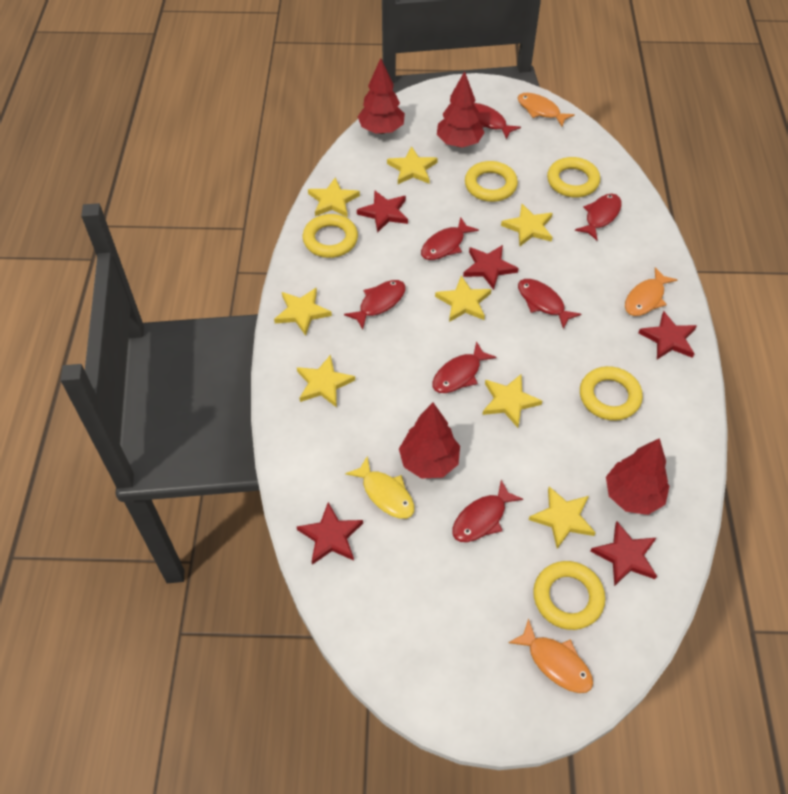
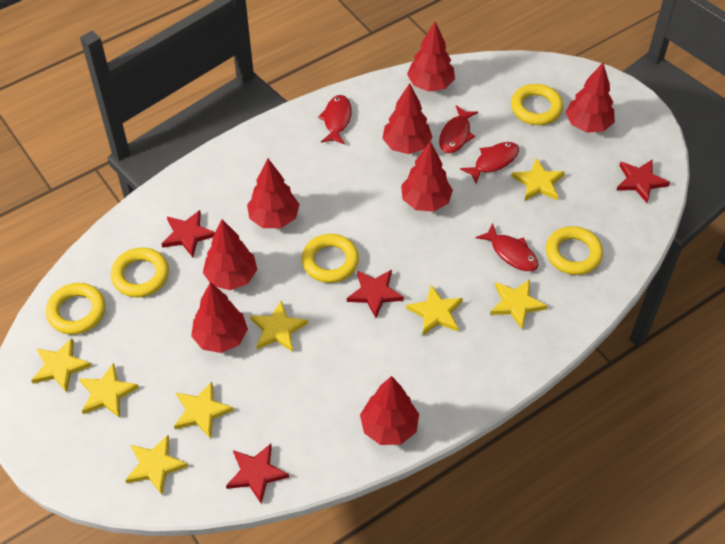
orange fish: 3 -> 0
red fish: 7 -> 4
red star: 5 -> 4
red tree: 4 -> 8
yellow fish: 1 -> 0

